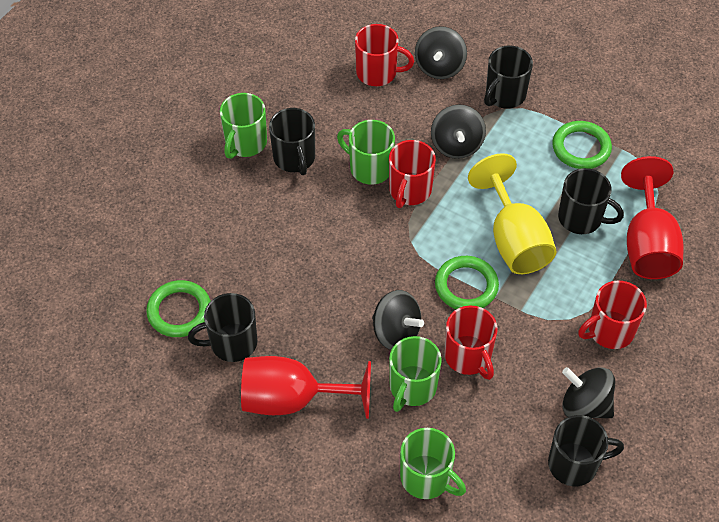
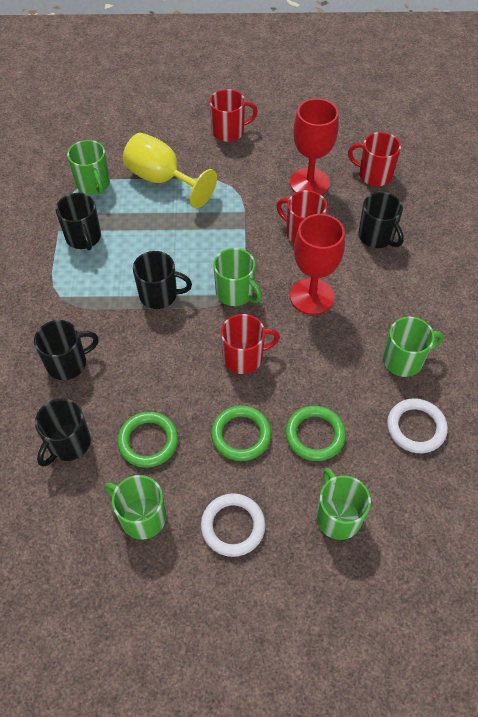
black spinning top: 4 -> 0
green mug: 4 -> 5
white ring: 0 -> 2

